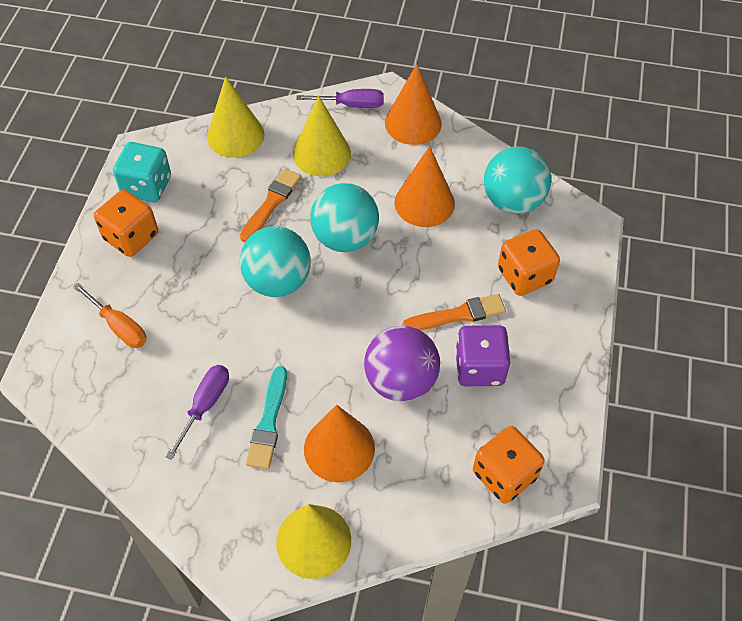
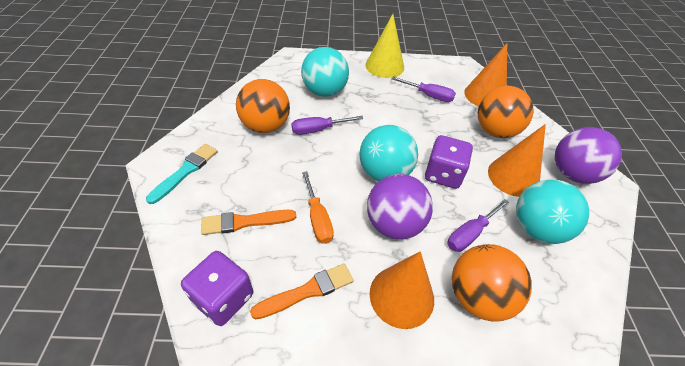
orange ball: 0 -> 3
orange dice: 3 -> 0
purple ball: 1 -> 2
purple dice: 1 -> 2
purple screwdriver: 2 -> 3
turquoise dice: 1 -> 0
yellow cone: 3 -> 1

